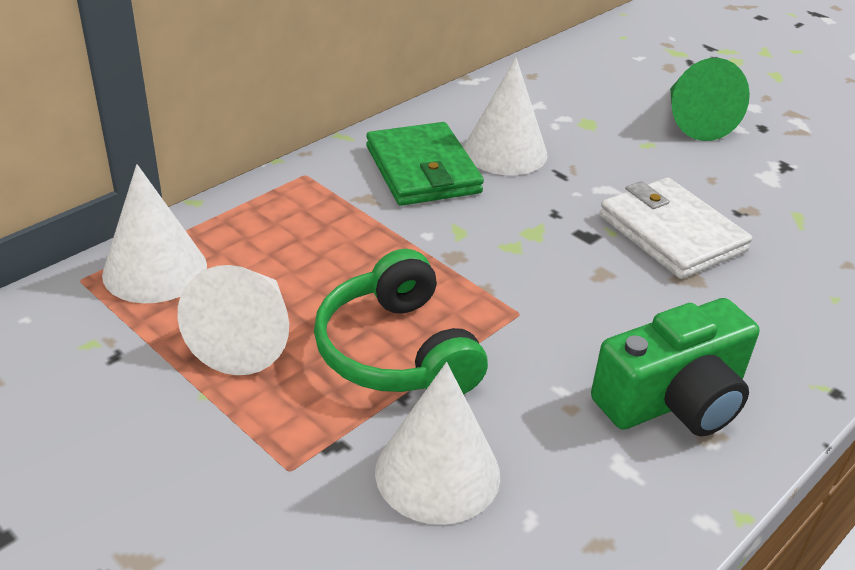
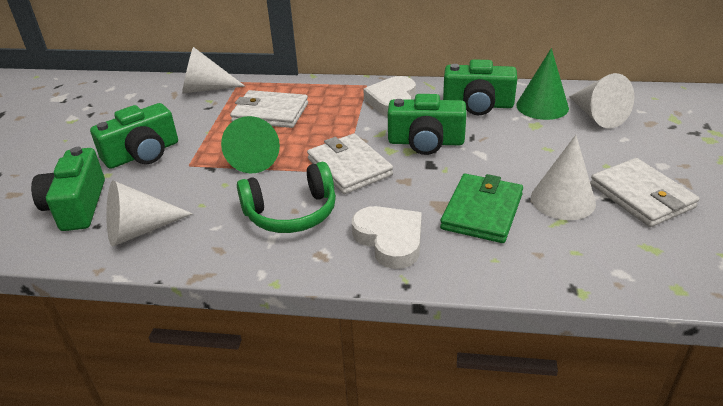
green camera: 1 -> 4
green cone: 1 -> 2
white heart: 0 -> 2
white wallet: 1 -> 3

